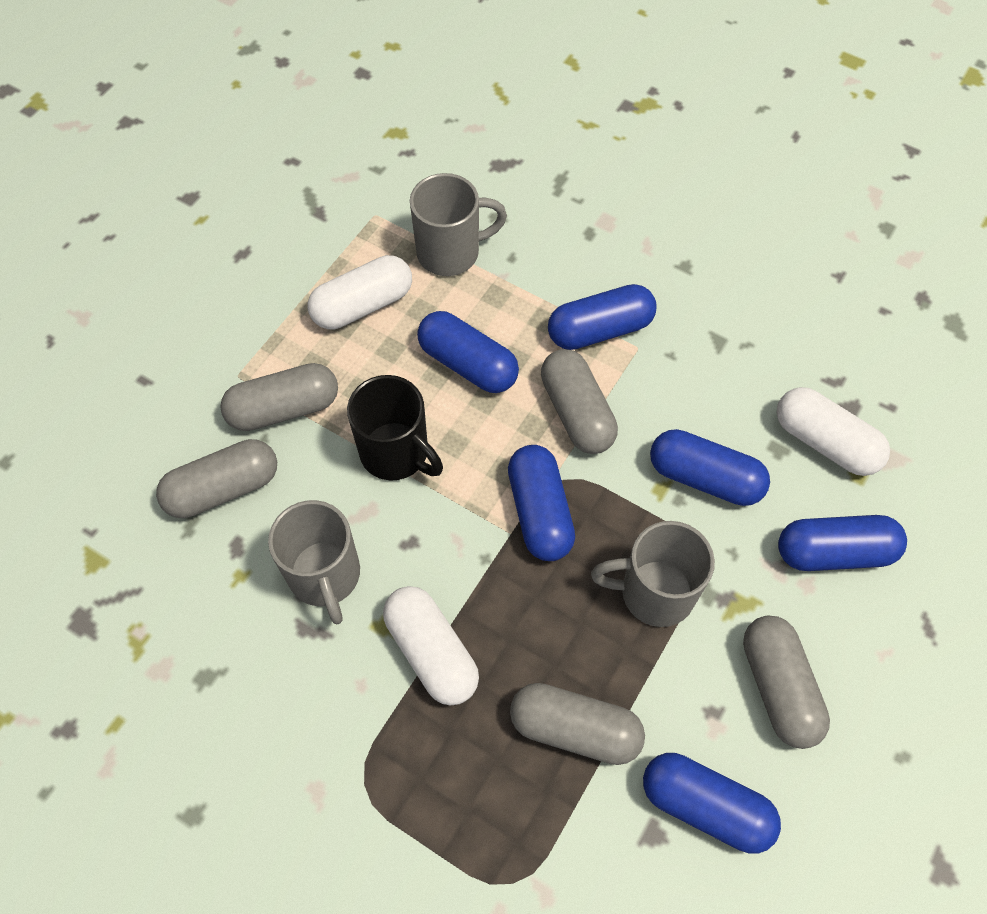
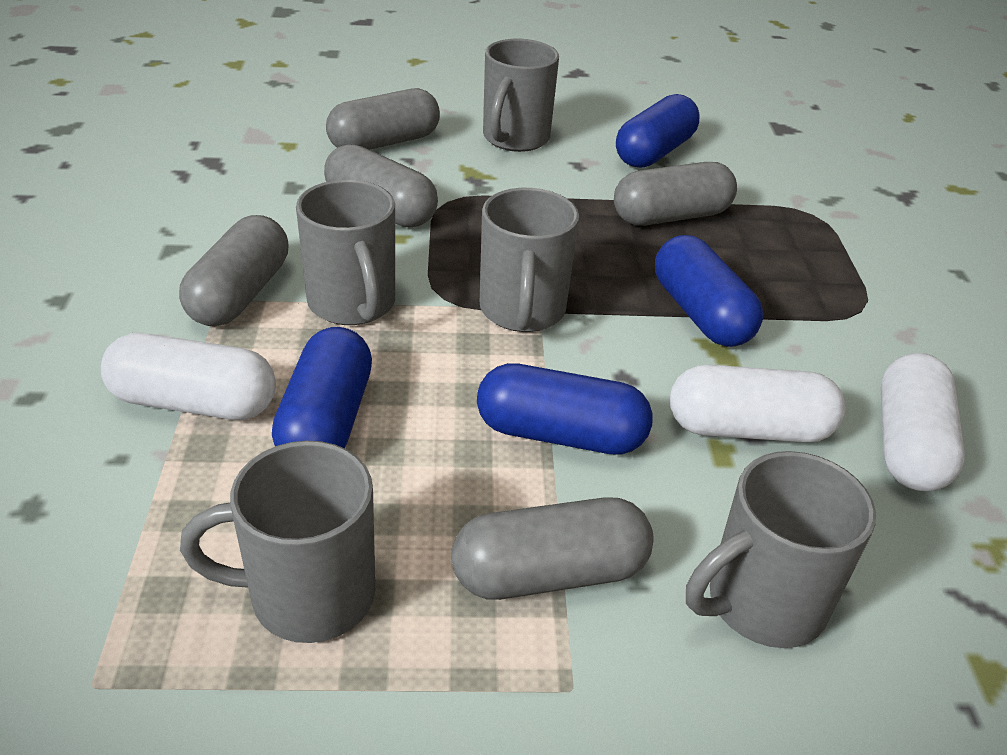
black mug: 1 -> 0
blue capsule: 6 -> 4
grey mug: 3 -> 5

